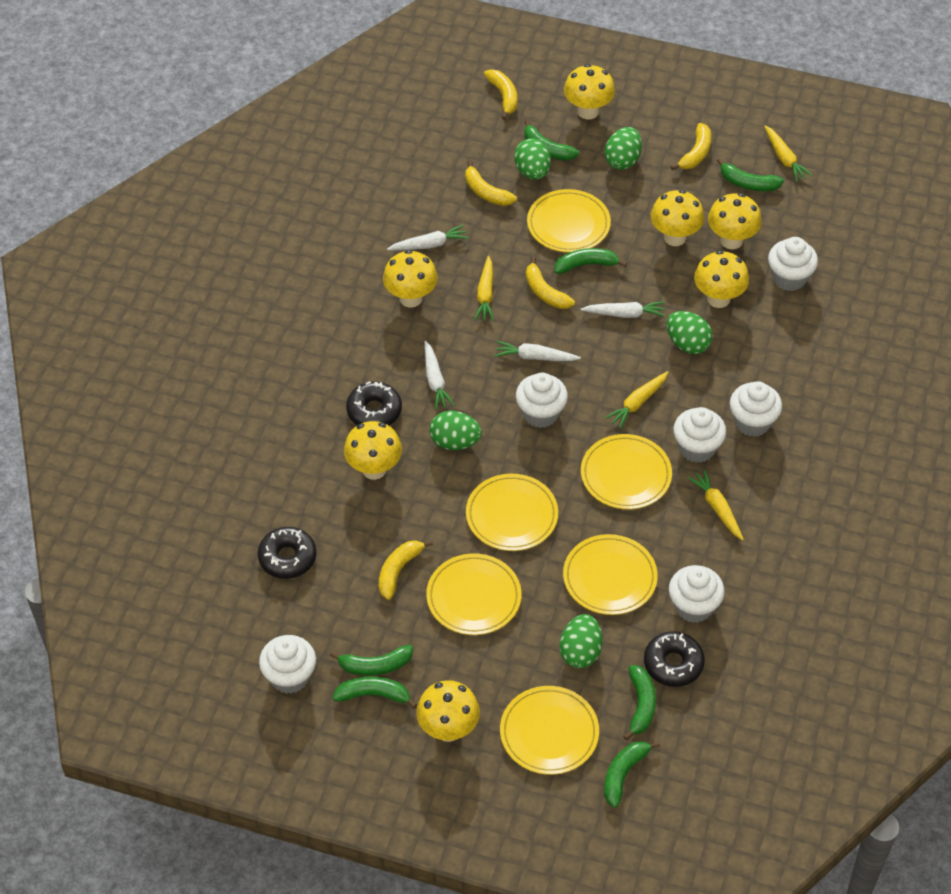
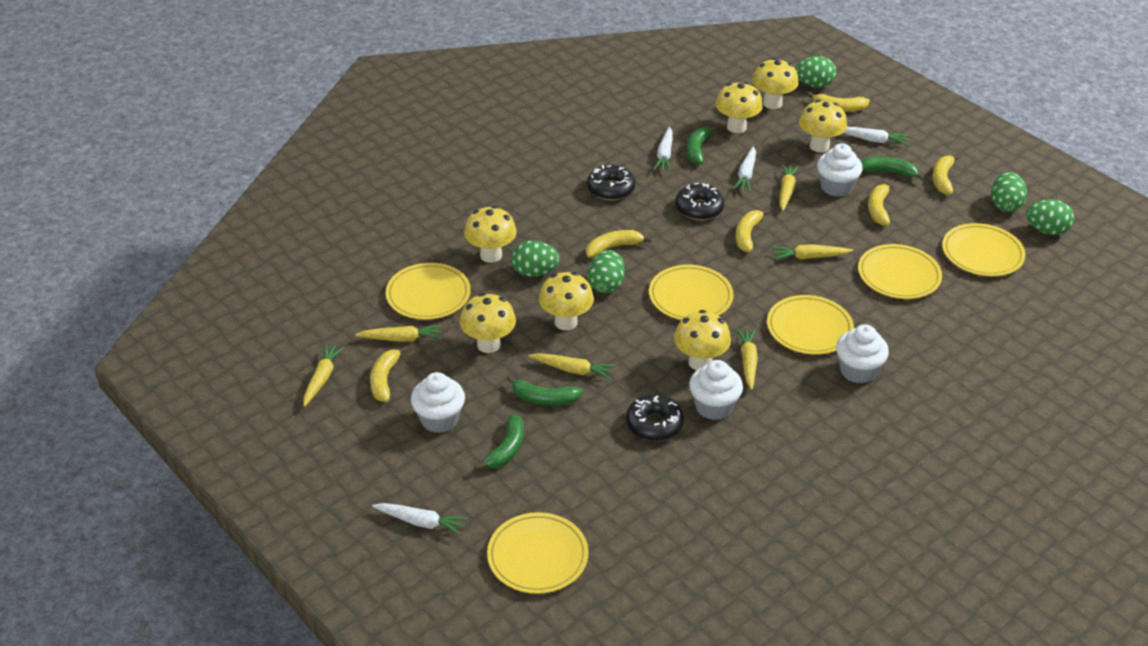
green banana: 7 -> 4
white cupcake: 6 -> 4
yellow banana: 5 -> 6
yellow carrot: 4 -> 6

